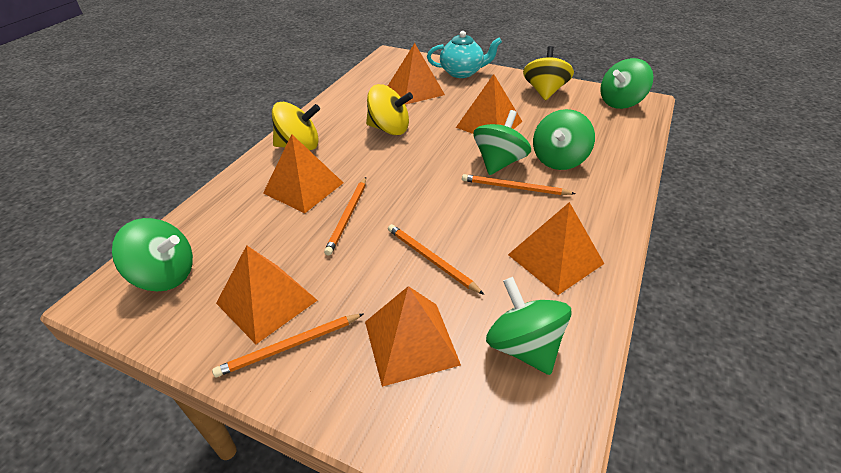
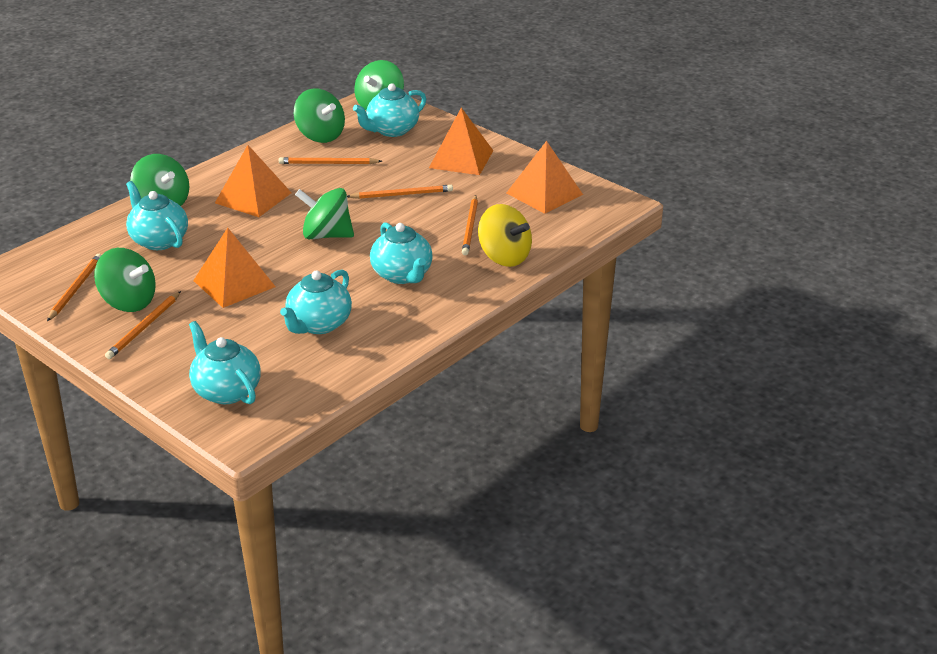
orange pencil: 4 -> 5
orange pyramid: 6 -> 4
turquoise teapot: 1 -> 5
yellow spinning top: 3 -> 1

